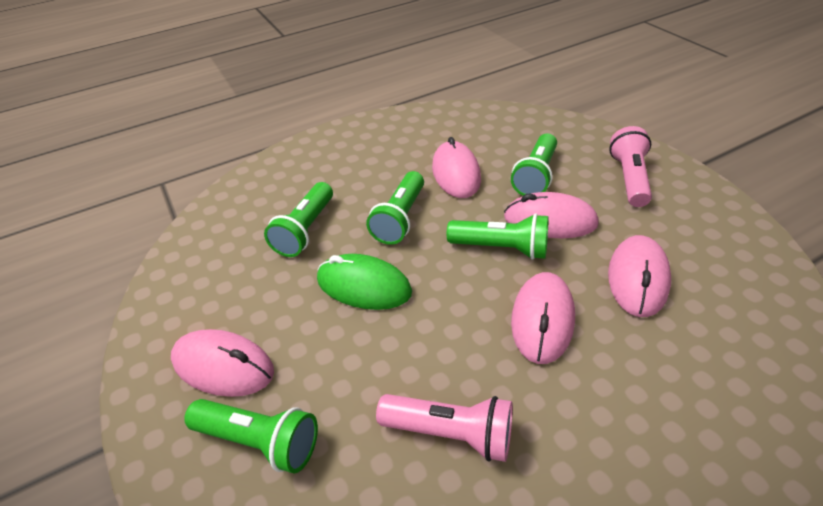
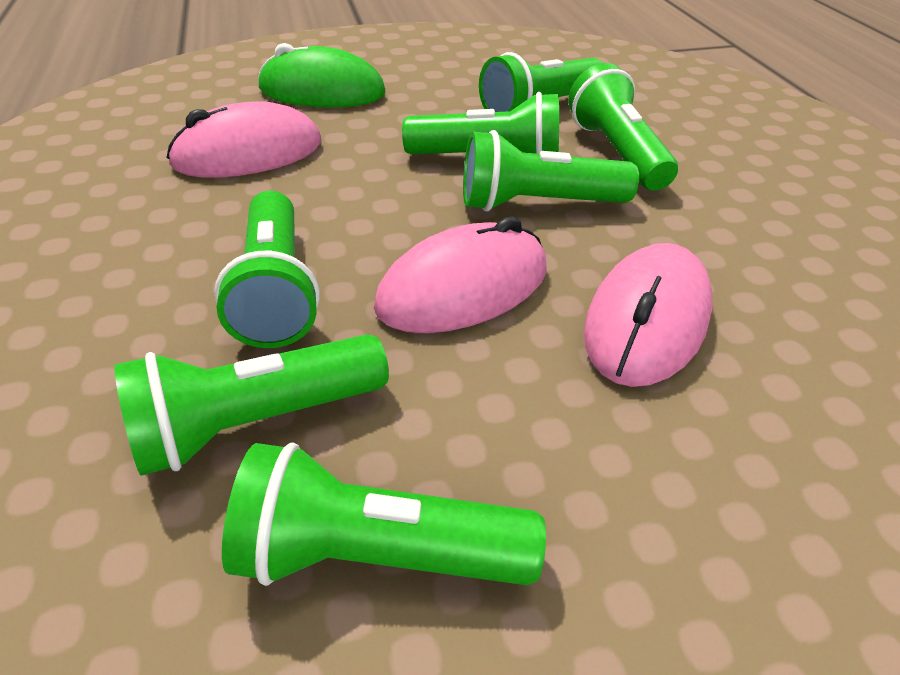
green flashlight: 5 -> 7
pink flashlight: 2 -> 0
pink mouse: 5 -> 3

